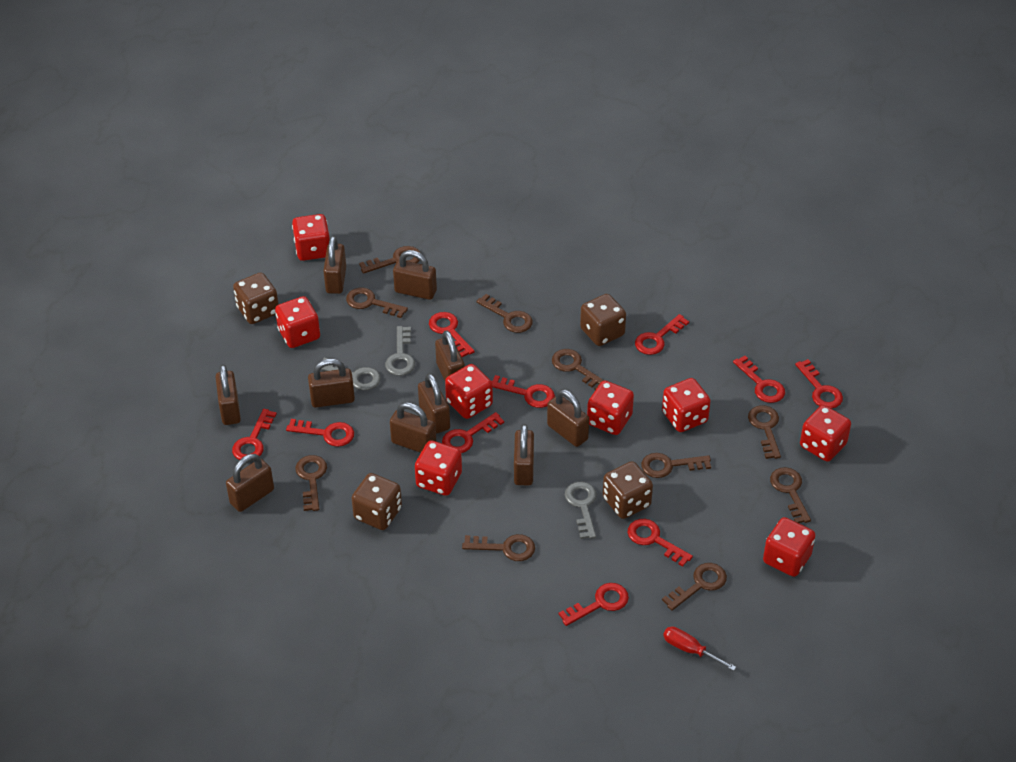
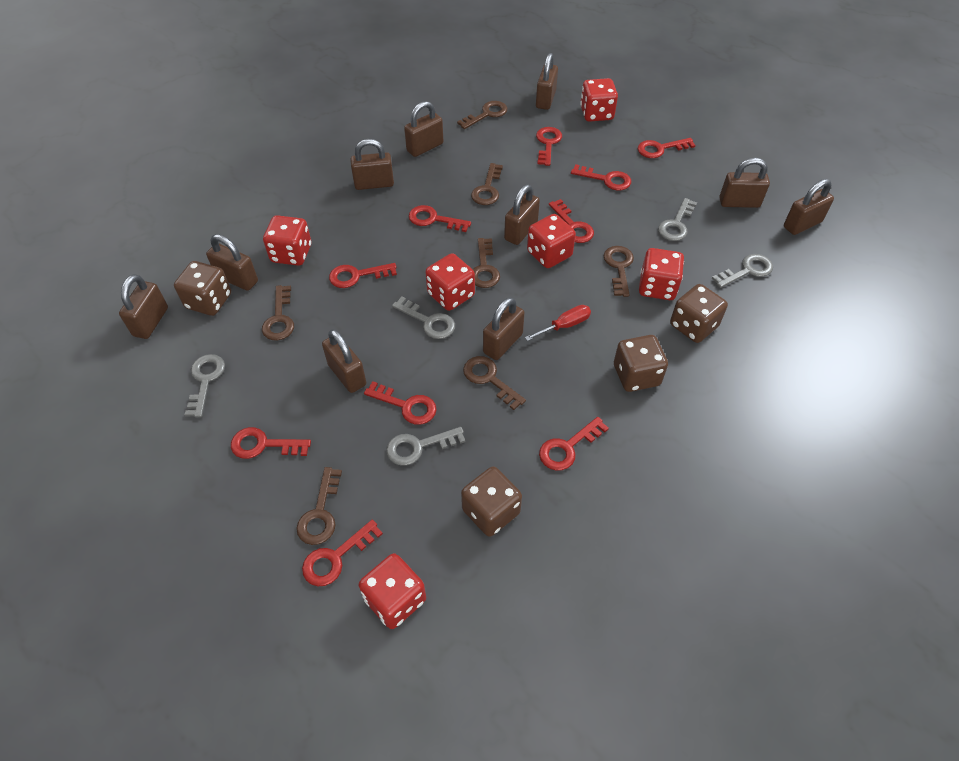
brown key: 10 -> 7
grey key: 3 -> 5
red dice: 8 -> 6

